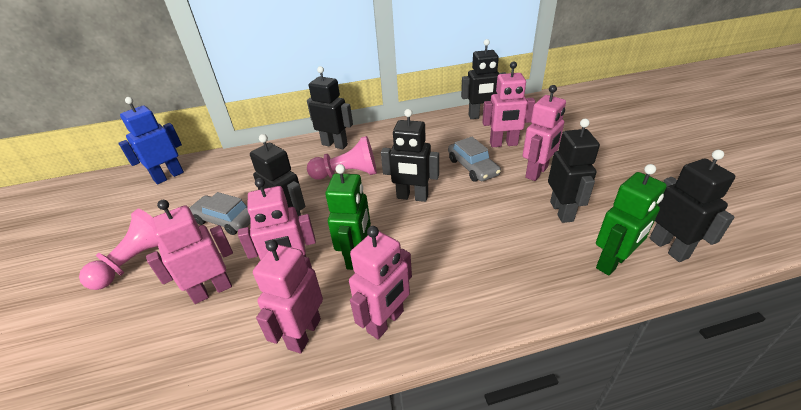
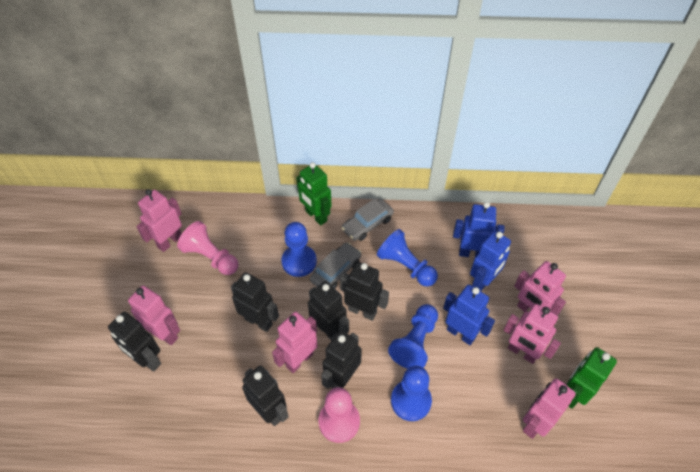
blue pawn: 0 -> 4
blue robot: 1 -> 3

